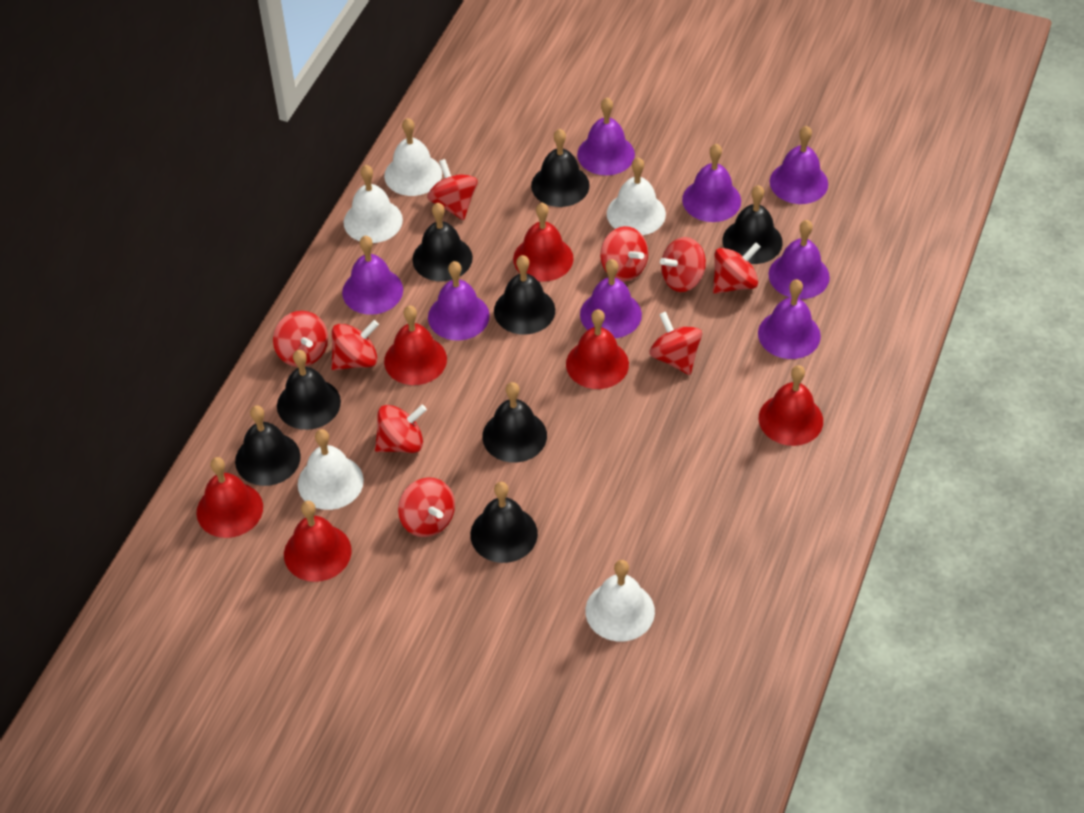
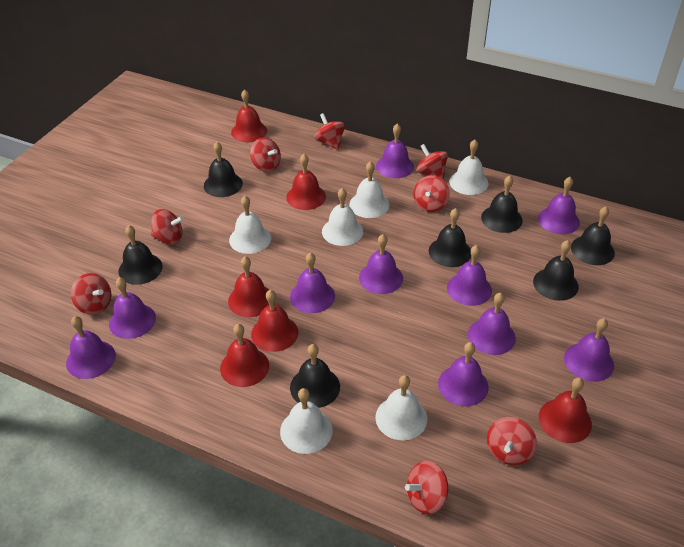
black bell: 8 -> 7
purple bell: 8 -> 10
red spinning top: 9 -> 8
white bell: 5 -> 6

